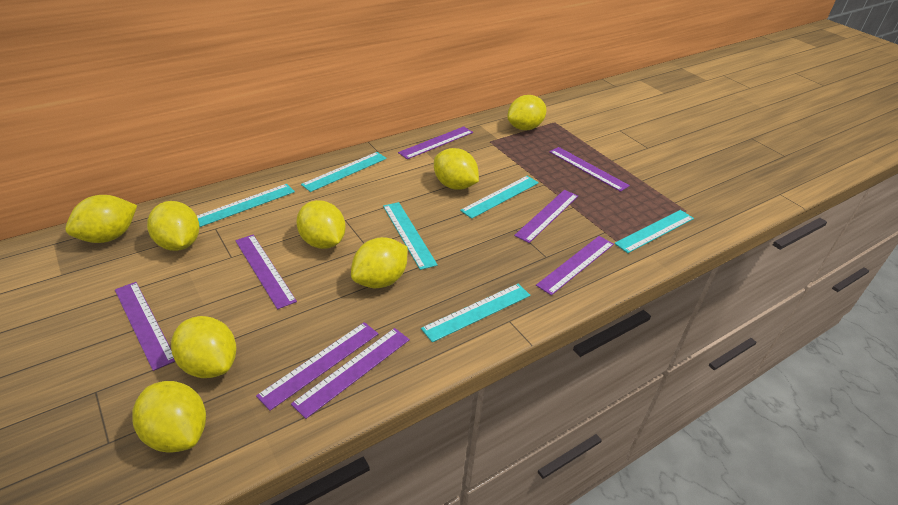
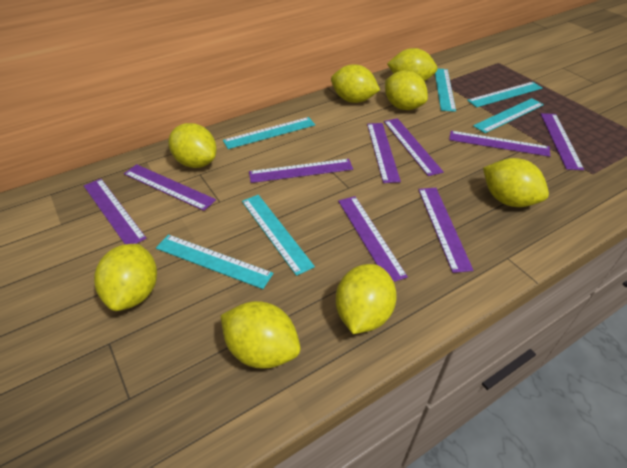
purple ruler: 8 -> 9

